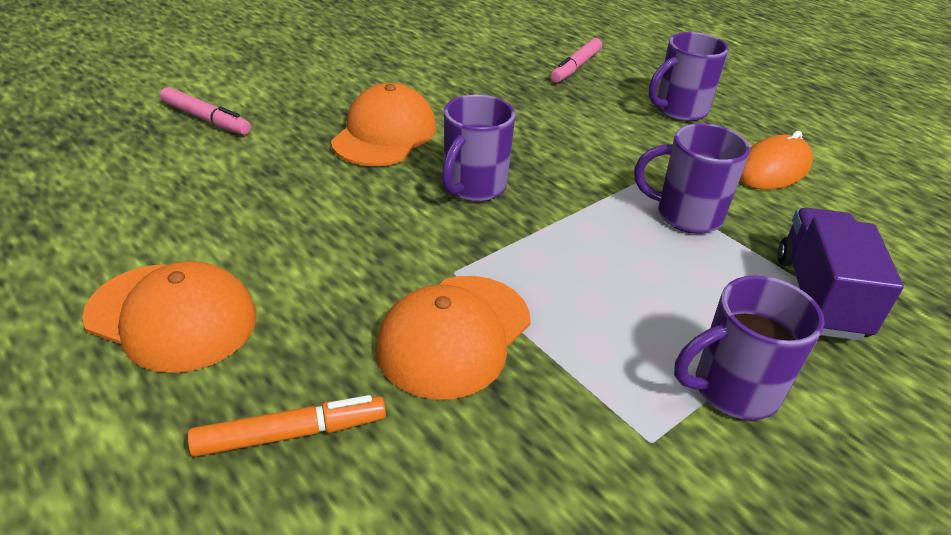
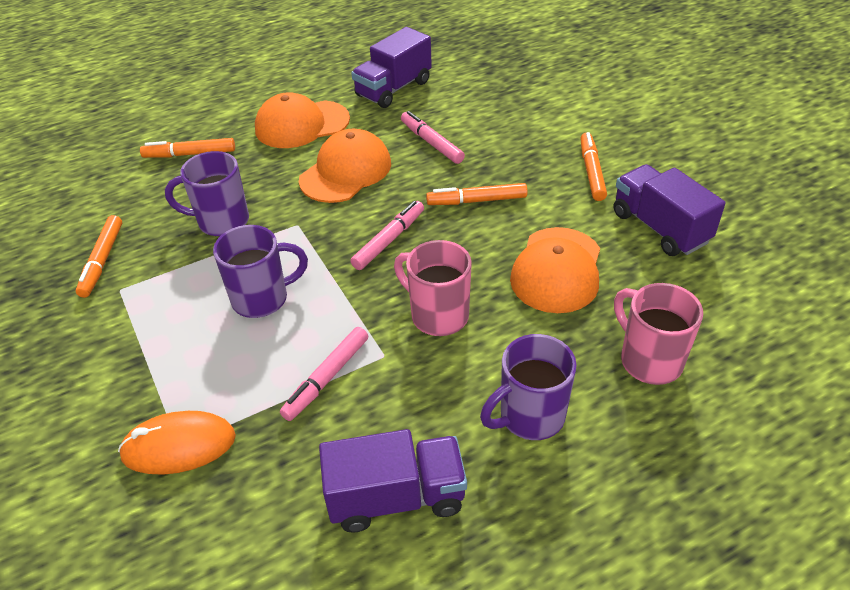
orange marker: 1 -> 4
pink marker: 2 -> 3
pink mug: 0 -> 2
purple mug: 4 -> 3
purple truck: 1 -> 3

